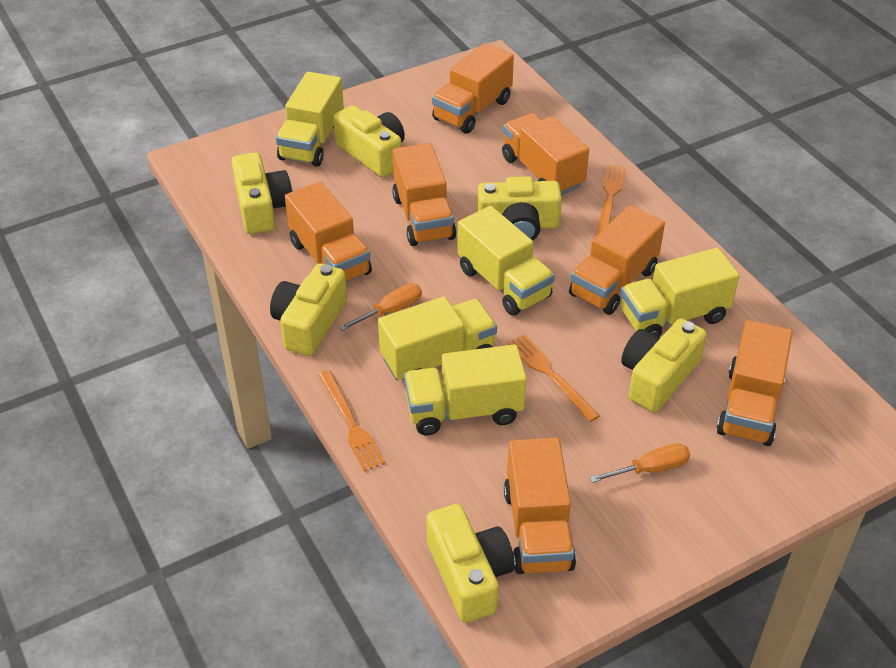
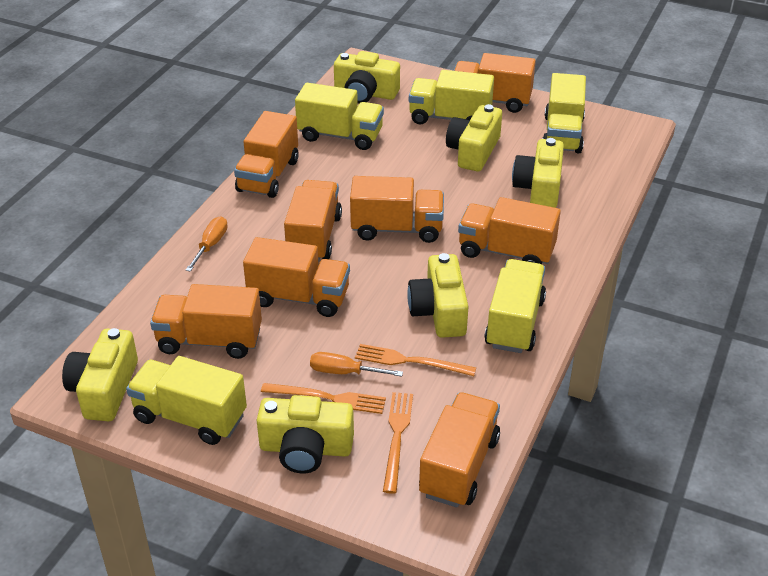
orange truck: 7 -> 8

